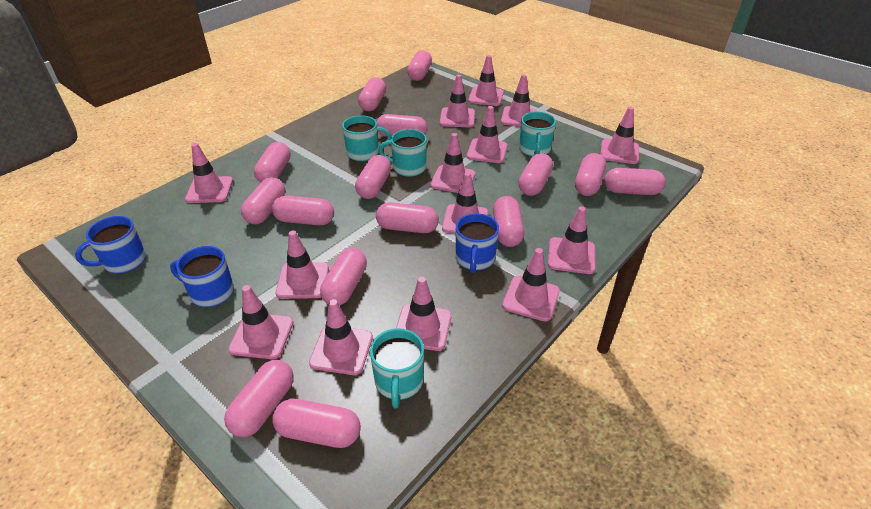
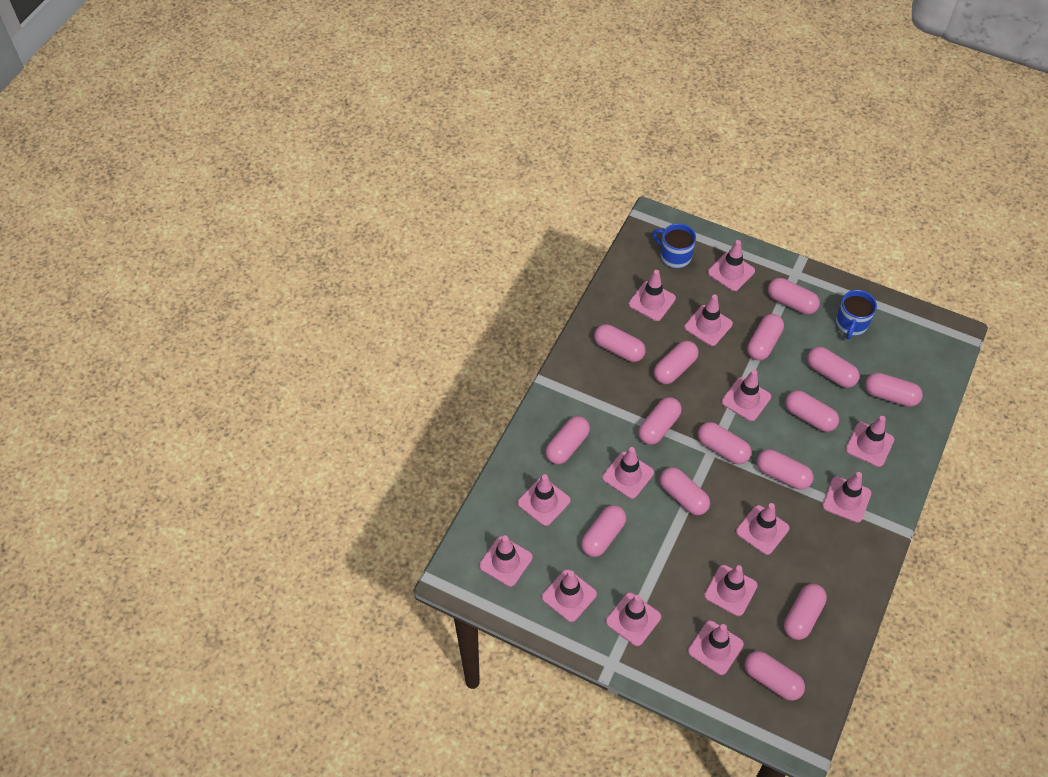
blue mug: 3 -> 2
turquoise mug: 4 -> 0

